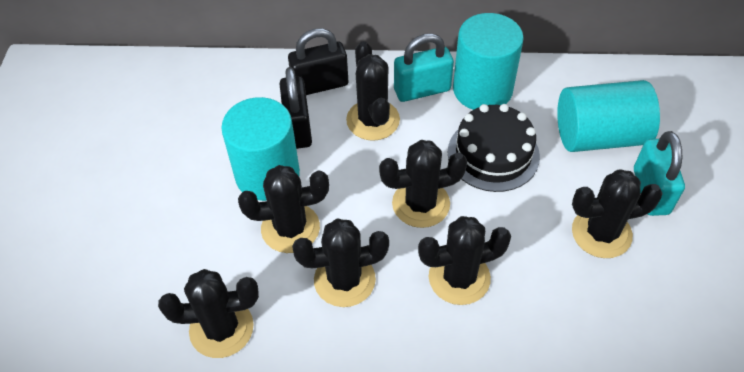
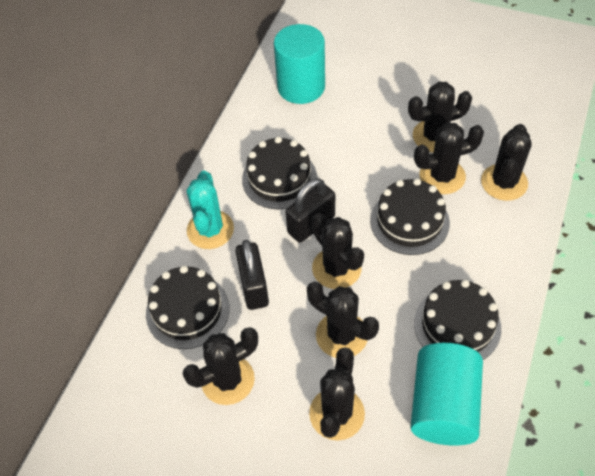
black cake: 1 -> 4
turquoise cactus: 0 -> 1
turquoise cylinder: 3 -> 2
turquoise padlock: 2 -> 0

